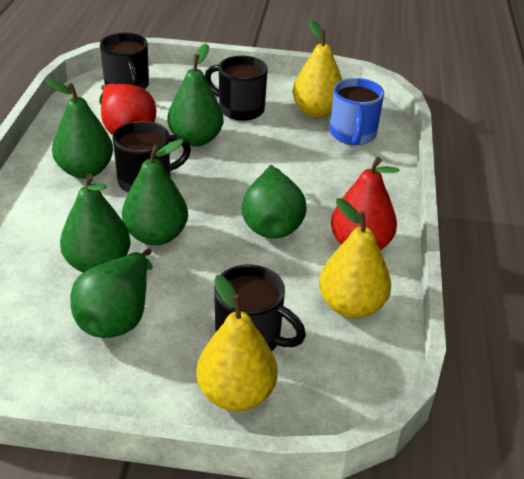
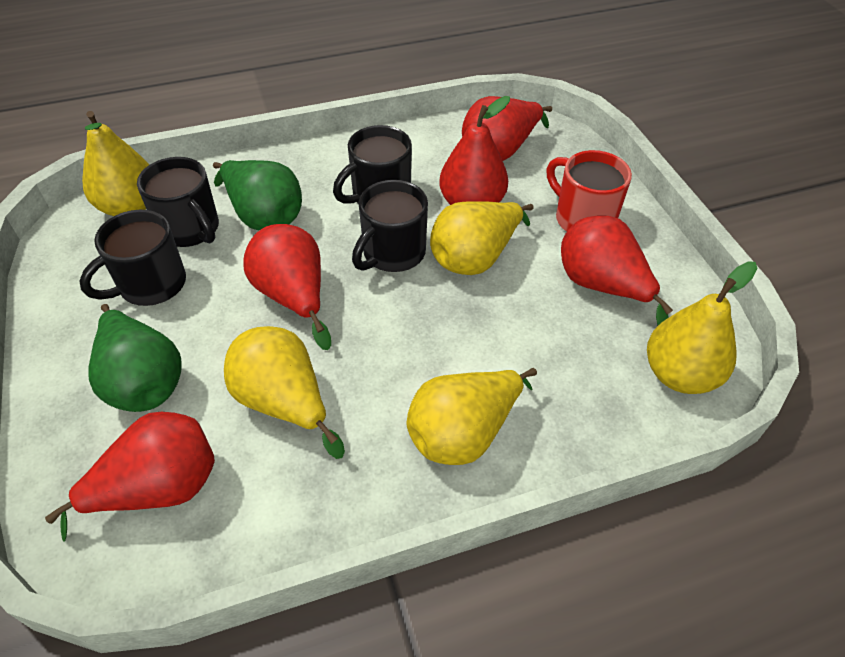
blue mug: 1 -> 0
green pear: 6 -> 2
red mug: 0 -> 1
red pear: 2 -> 5
yellow pear: 3 -> 5

